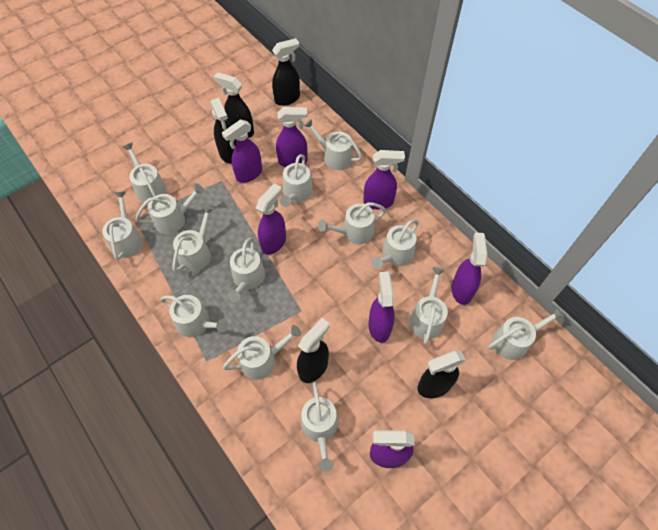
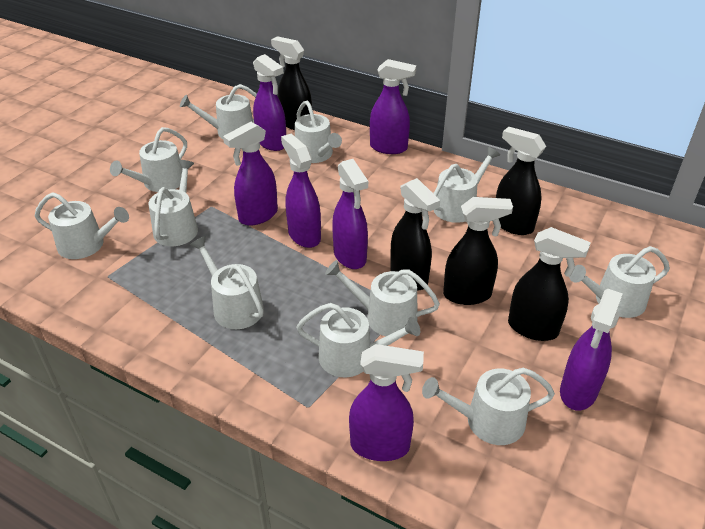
white watering can: 14 -> 11

